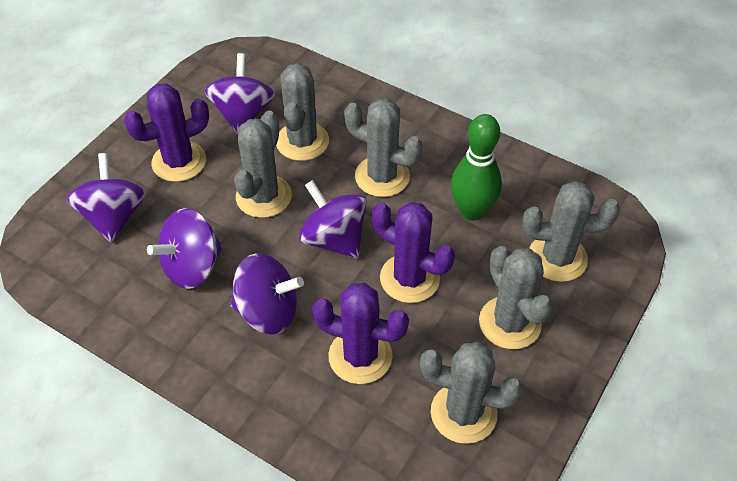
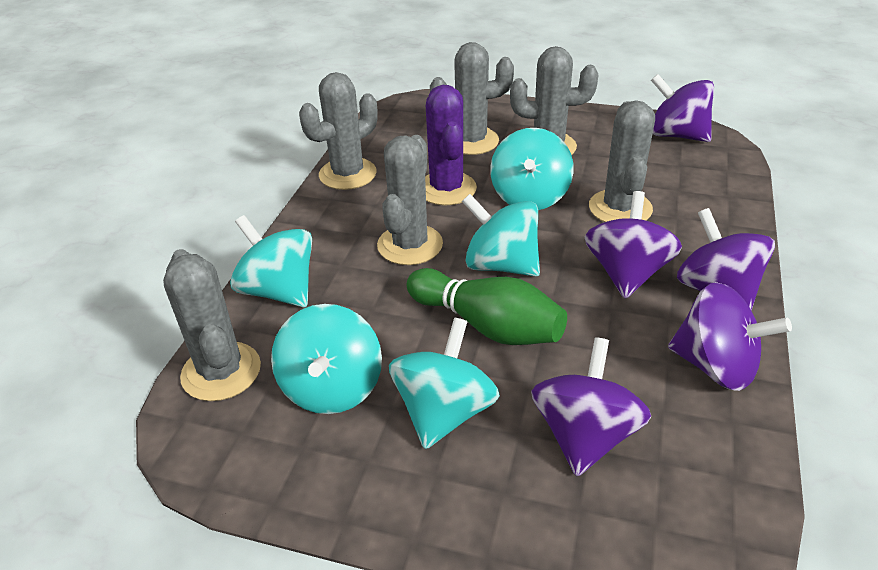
purple cactus: 3 -> 1
turquoise spinning top: 0 -> 5

